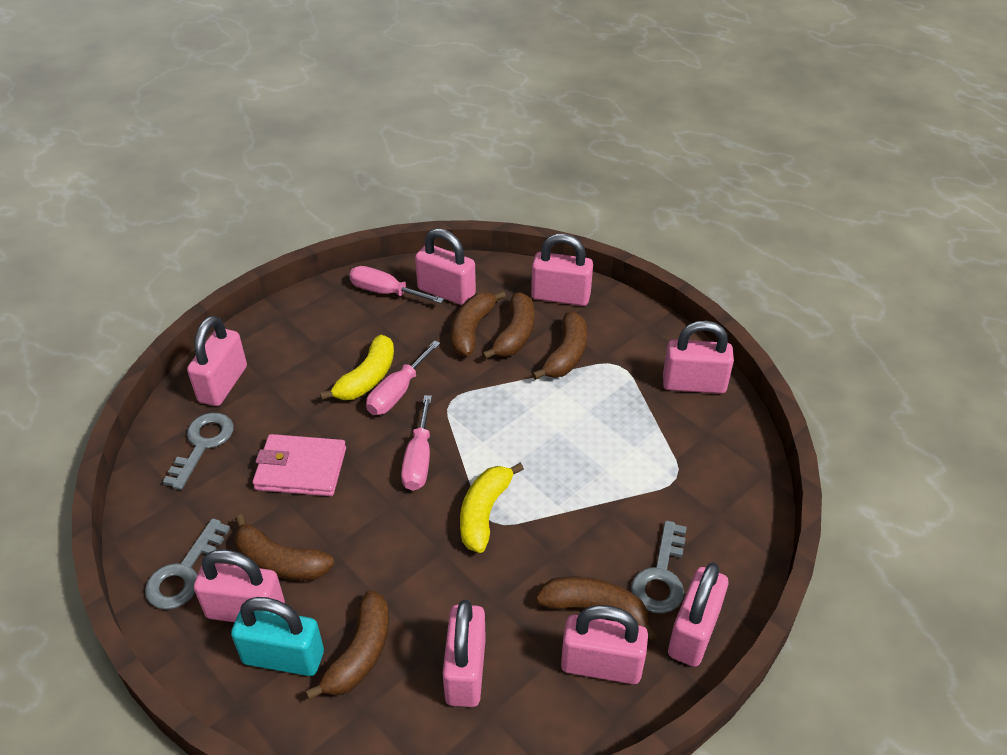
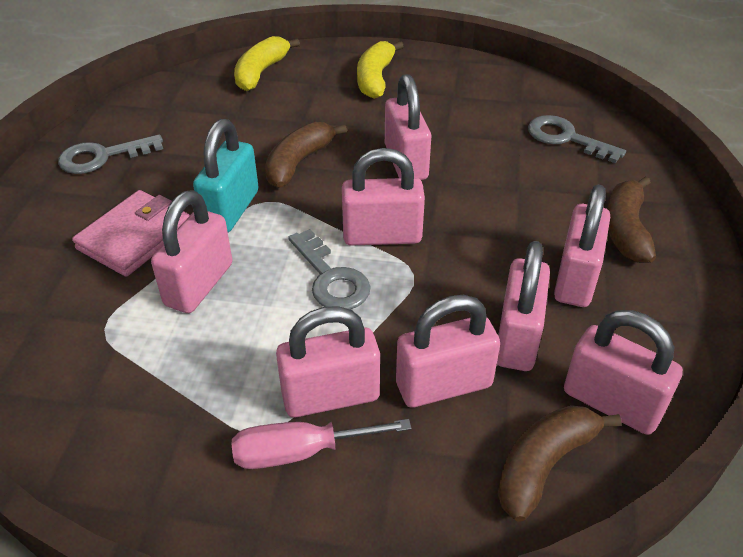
brown banana: 6 -> 3
pink screwdriver: 3 -> 1

